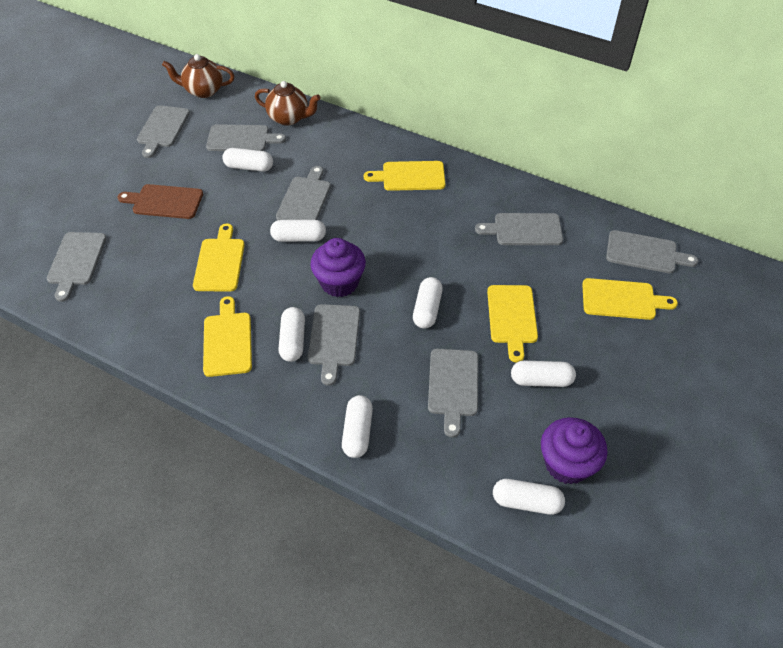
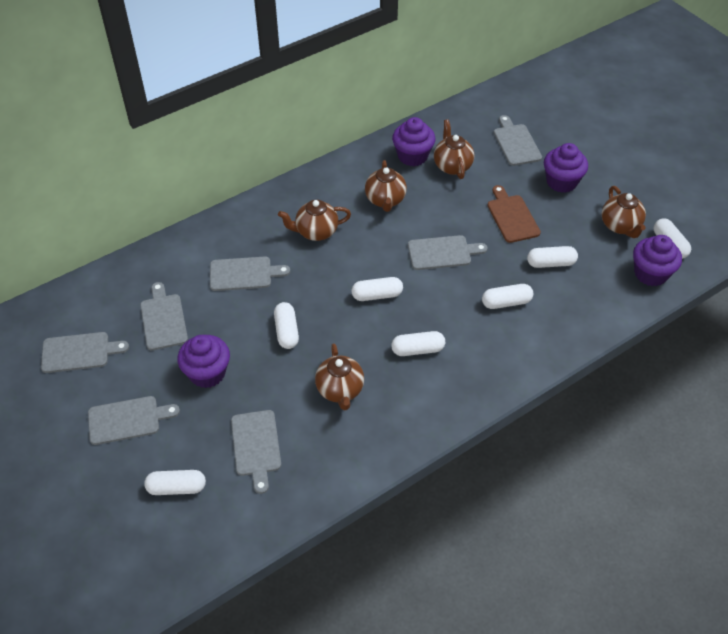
brown teapot: 2 -> 5
grey cutting board: 8 -> 7
purple cupcake: 2 -> 4
yellow cutting board: 5 -> 0

